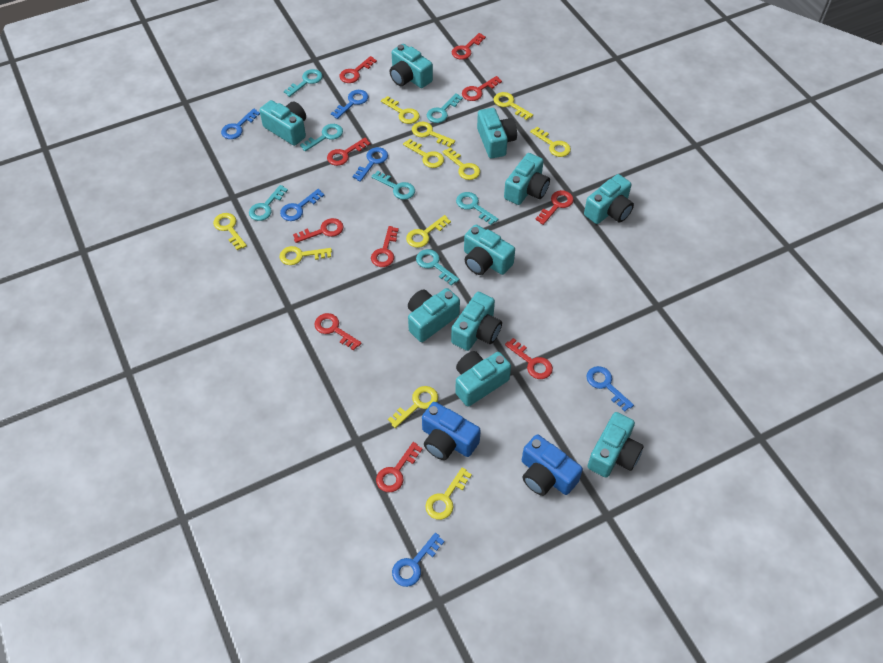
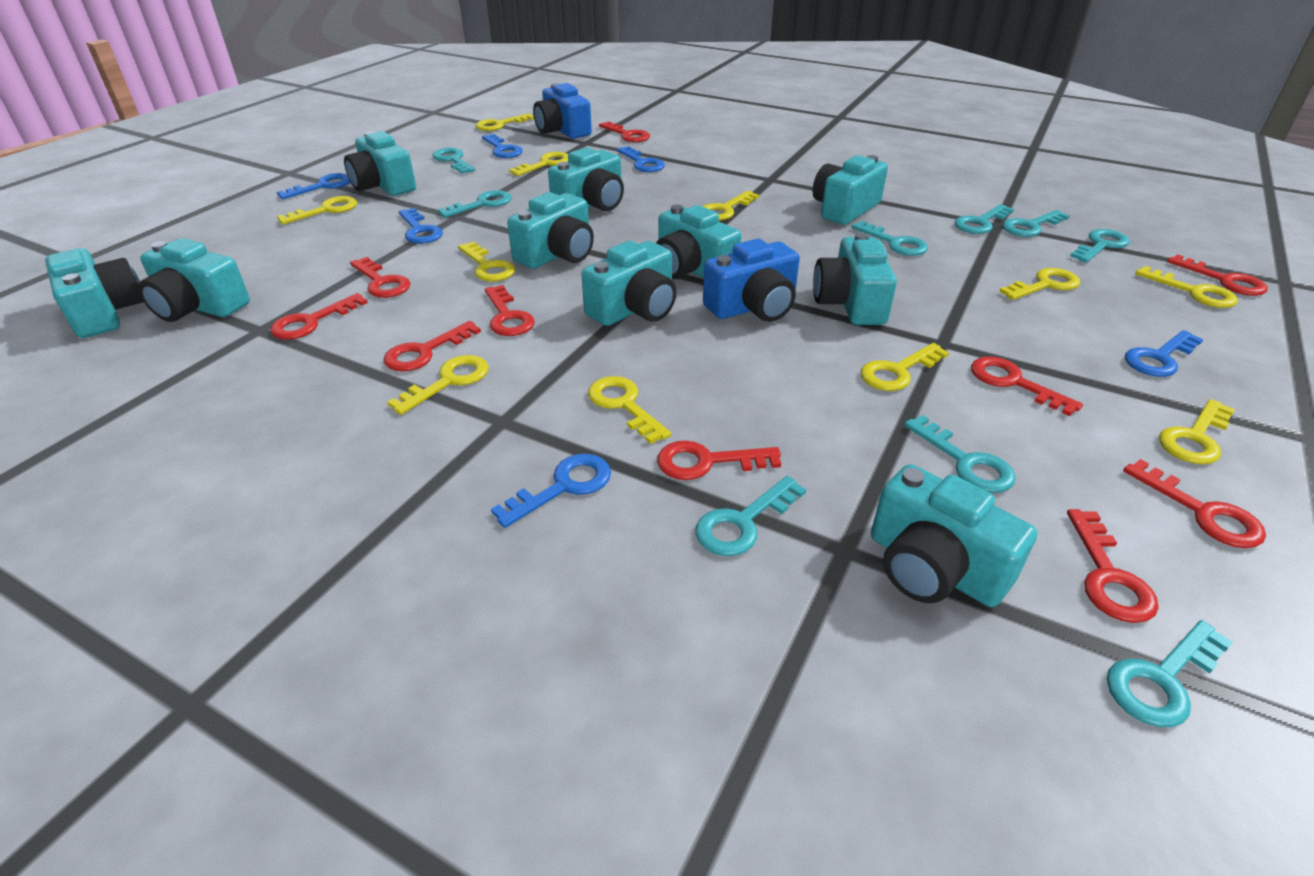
turquoise key: 7 -> 9

